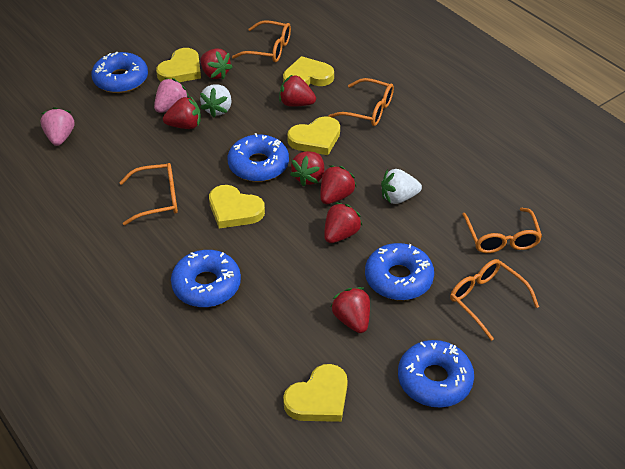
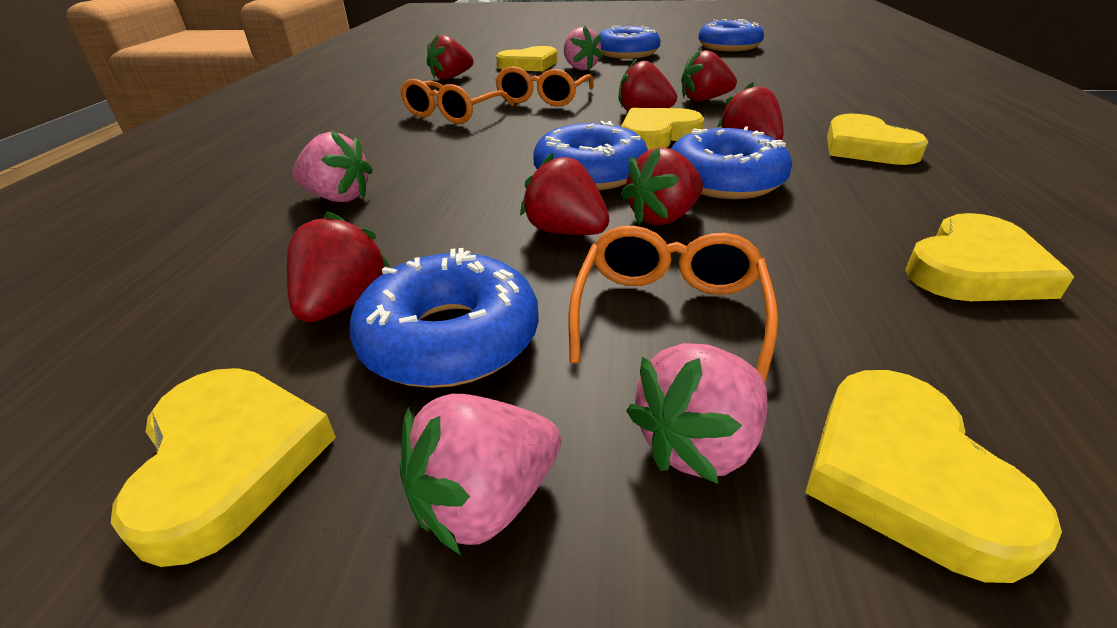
orange glasses: 5 -> 3
pink strawberry: 2 -> 4
white strawberry: 2 -> 0
yellow heart: 5 -> 6

